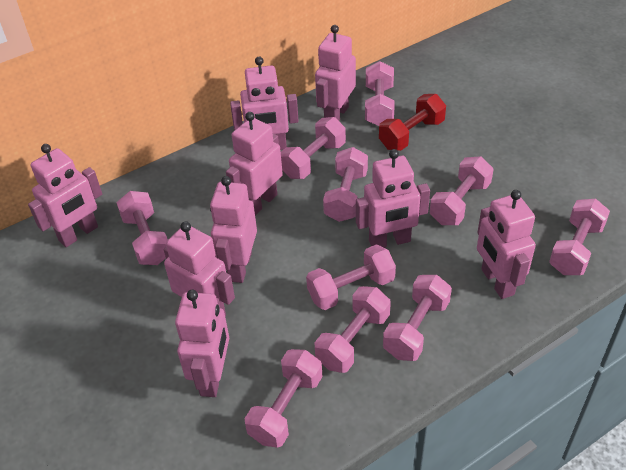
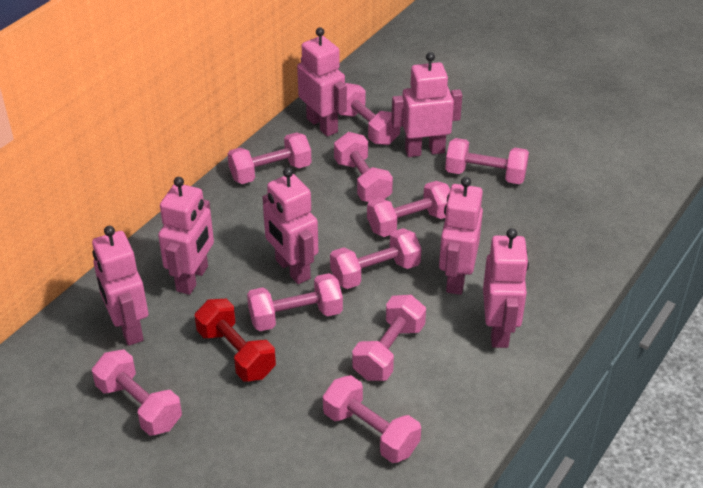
pink robot: 9 -> 7

